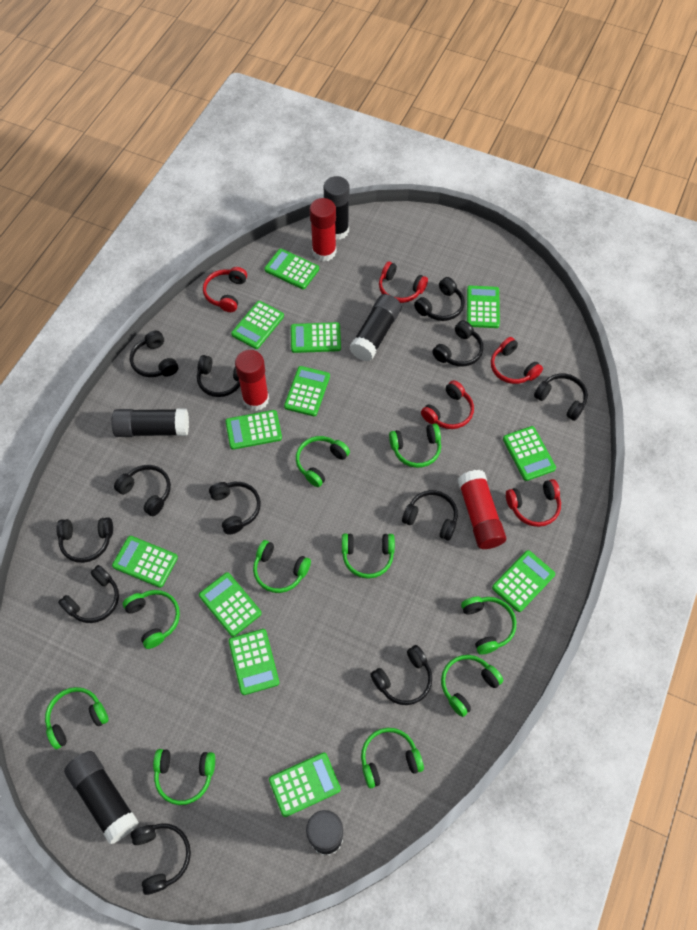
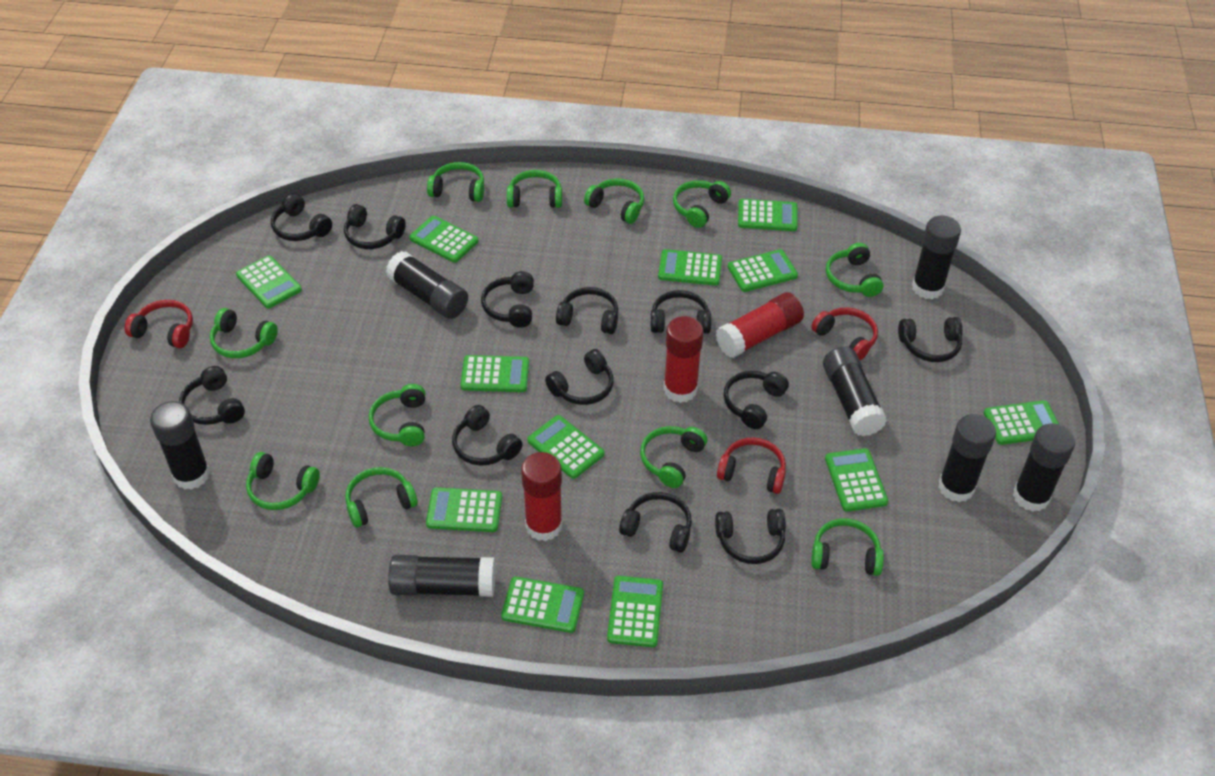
black glue stick: 5 -> 7
green headphones: 10 -> 11
red headphones: 5 -> 3

